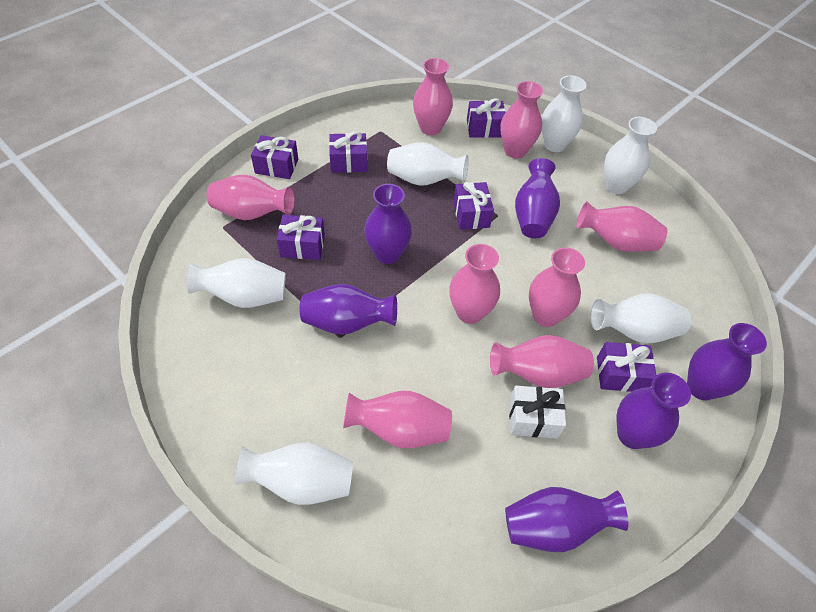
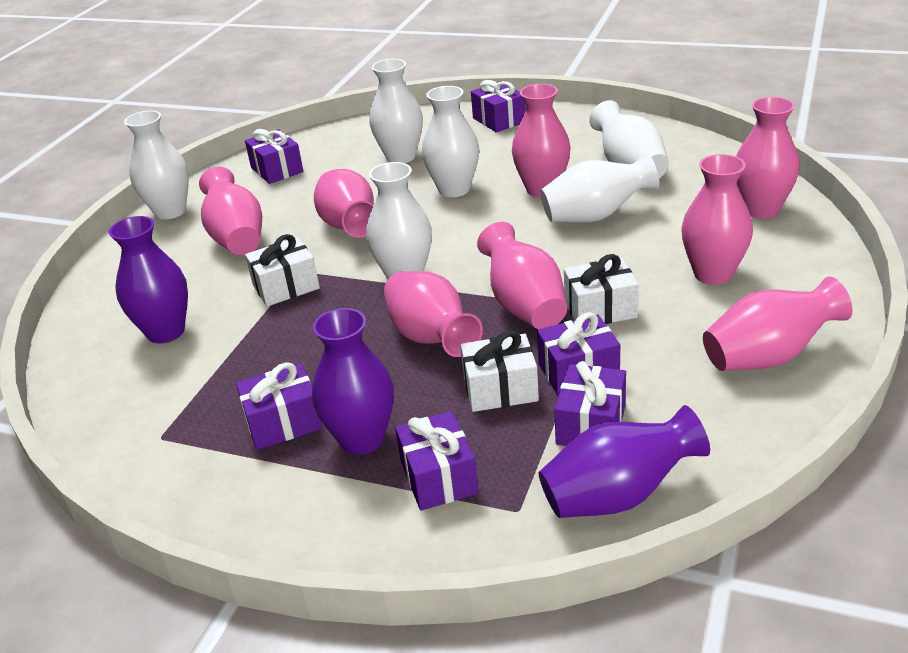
purple vase: 6 -> 3
white gift: 1 -> 3

